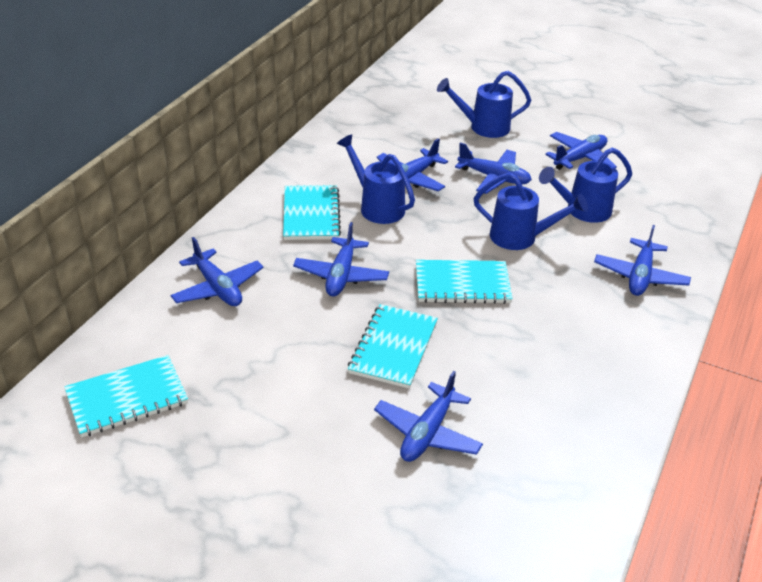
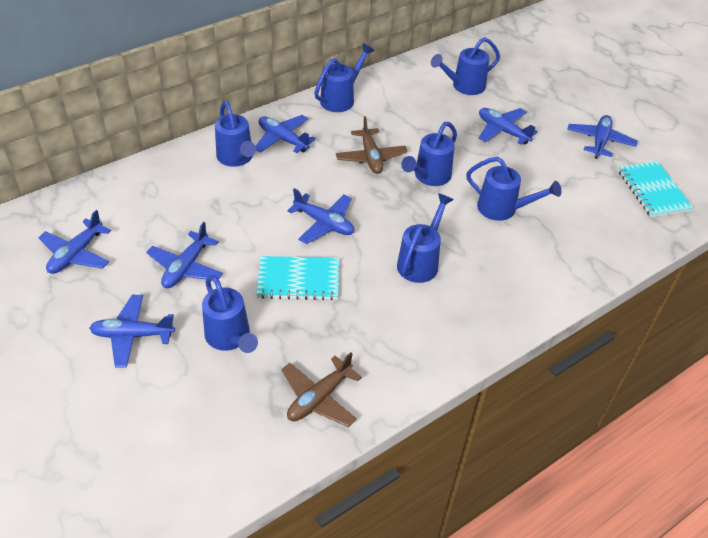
blue watering can: 4 -> 7
brown plane: 0 -> 2
turquoise notebook: 4 -> 2

